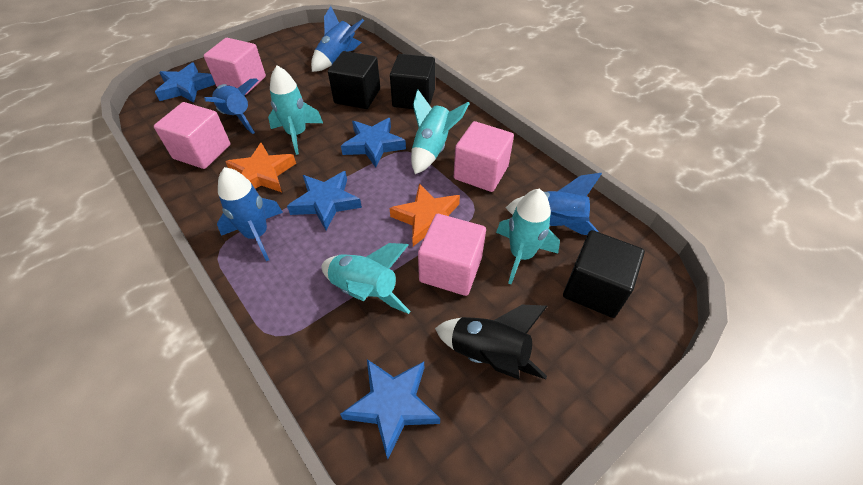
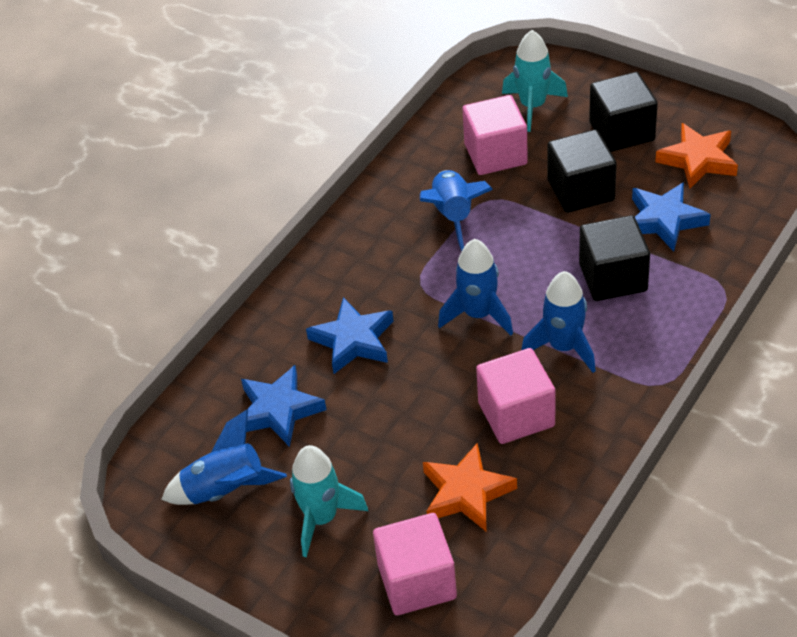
black rocket: 1 -> 0
blue star: 4 -> 3
pink cube: 4 -> 3
turquoise rocket: 4 -> 2

